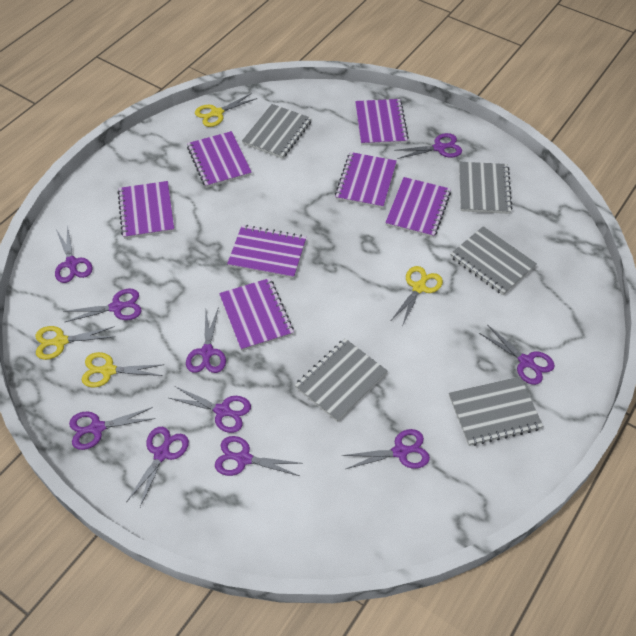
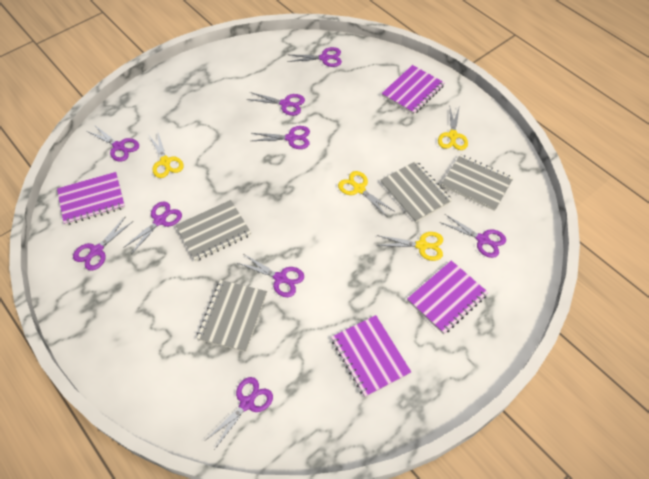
grey notebook: 5 -> 4
purple notebook: 7 -> 4
purple scissors: 10 -> 9

